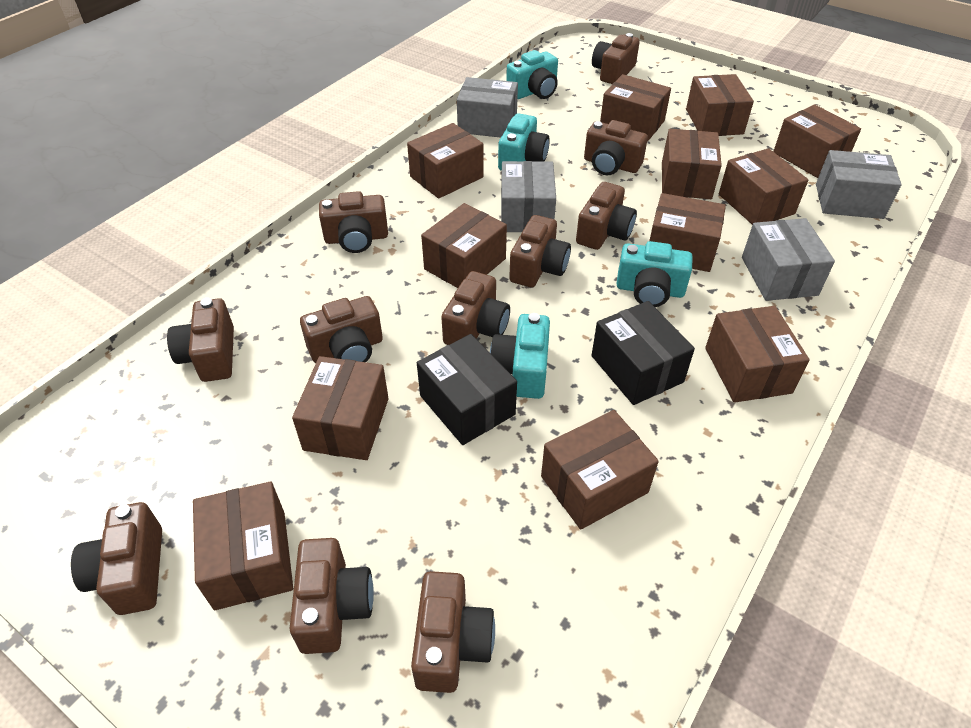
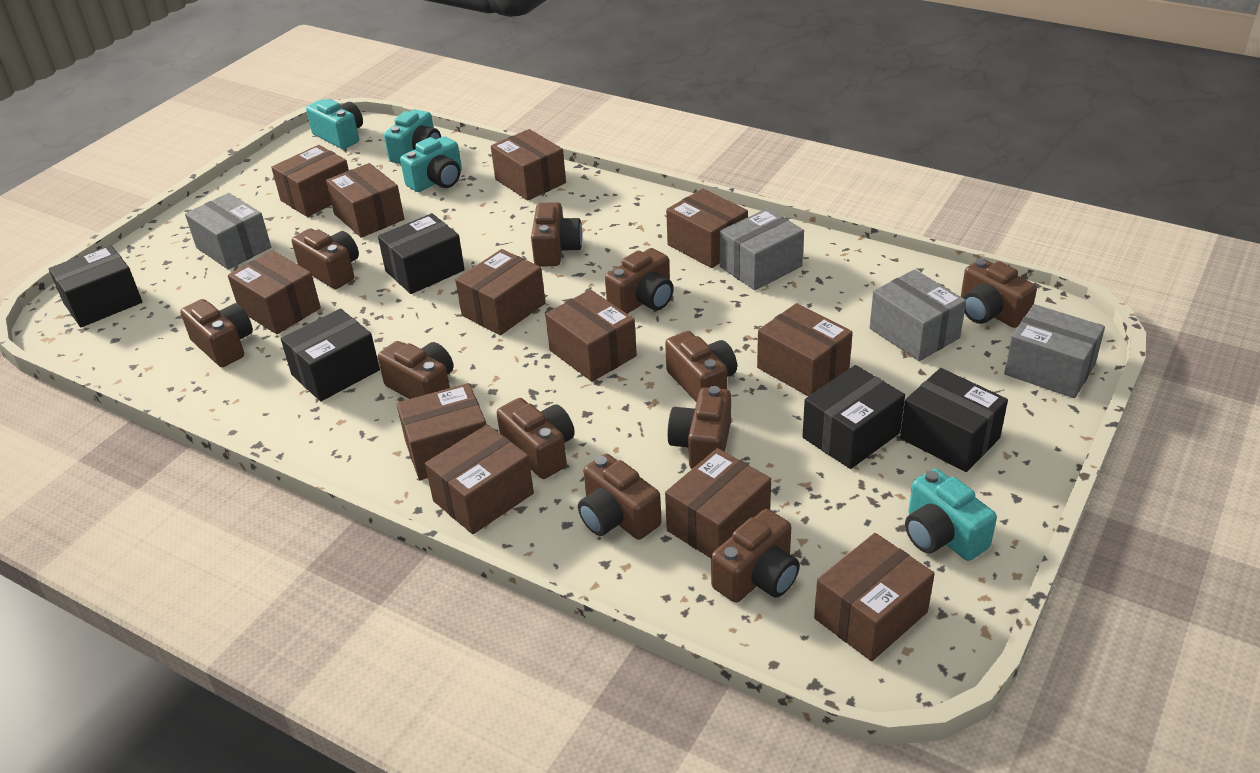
black box: 2 -> 5

